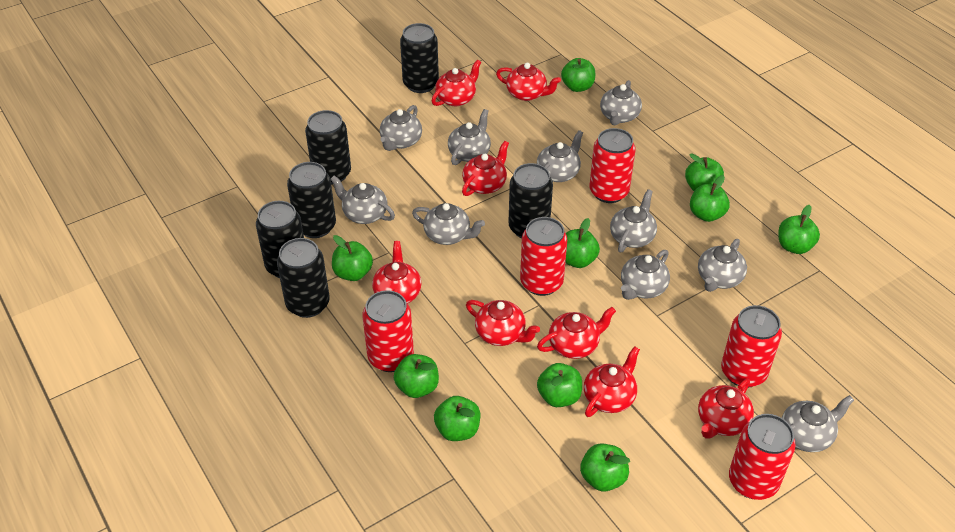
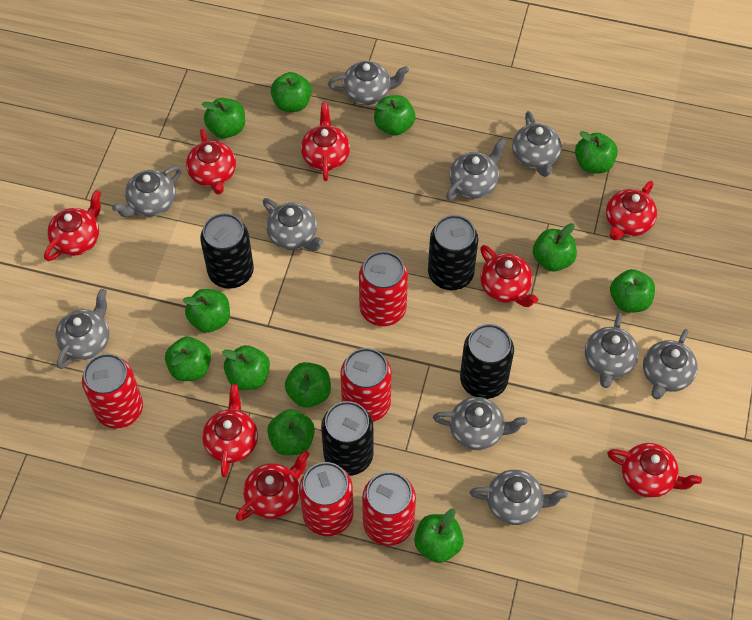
black can: 6 -> 4
green apple: 10 -> 12

